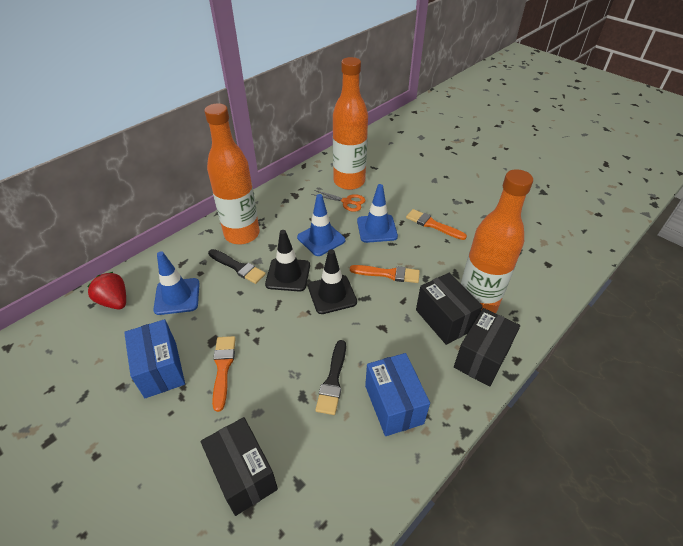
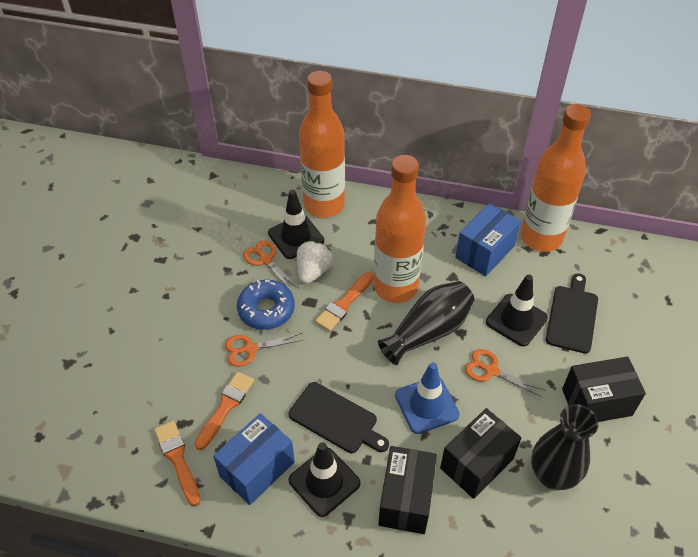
black brush: 2 -> 0
black cutting board: 0 -> 2
black traffic cone: 2 -> 3
black vase: 0 -> 2
blue donut: 0 -> 1
blue traffic cone: 3 -> 1
orange scissors: 1 -> 3
red strawberry: 1 -> 0
white strawberry: 0 -> 1

